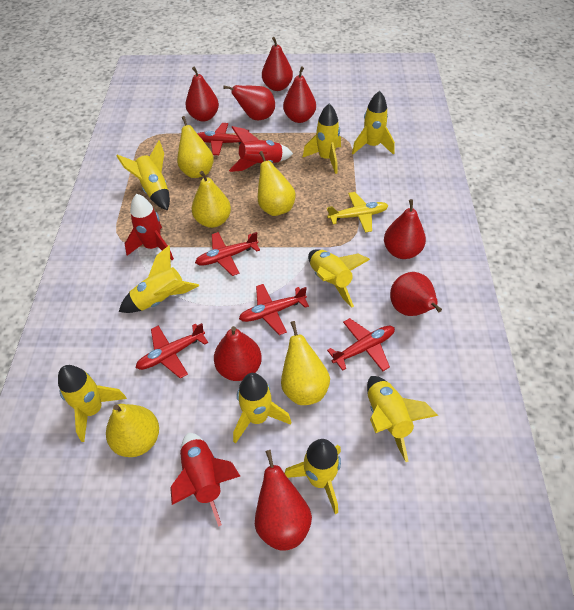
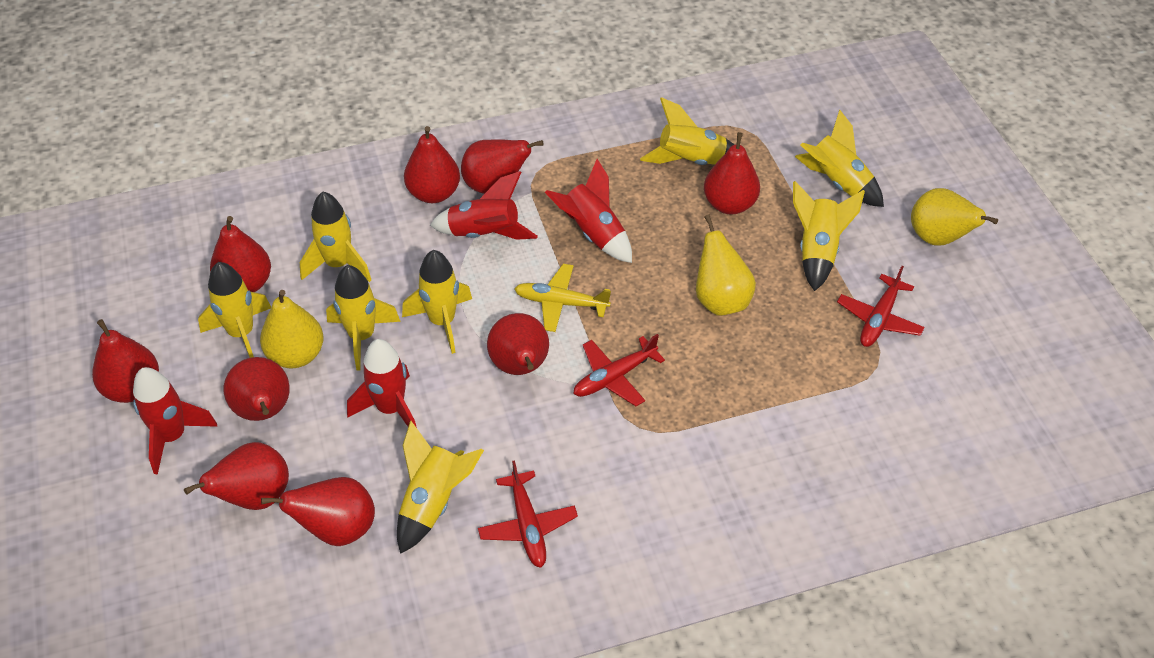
red pear: 8 -> 9
red plane: 5 -> 3
red rocket: 3 -> 4
yellow pear: 5 -> 3
yellow rocket: 9 -> 8

